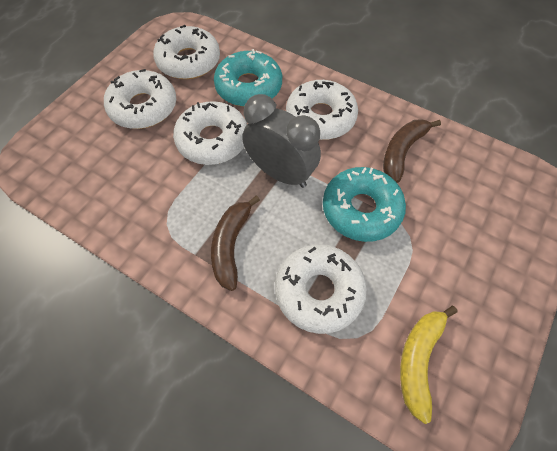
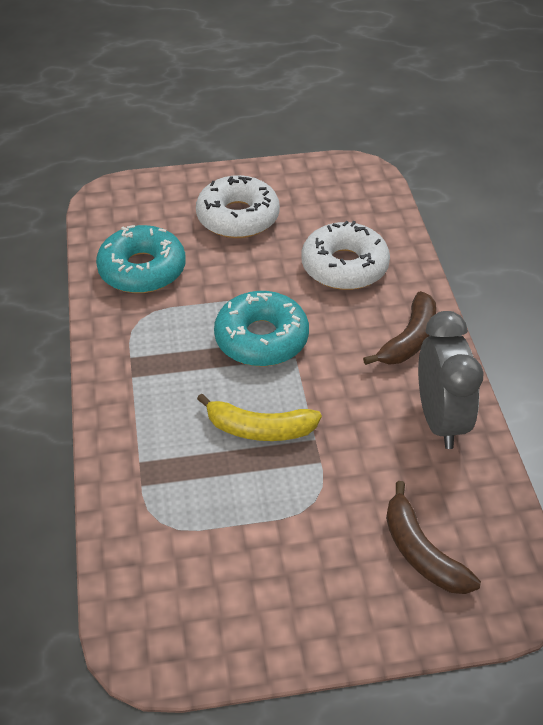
white donut: 5 -> 2

